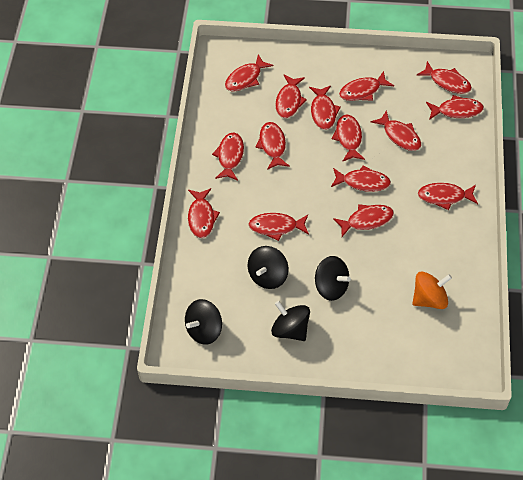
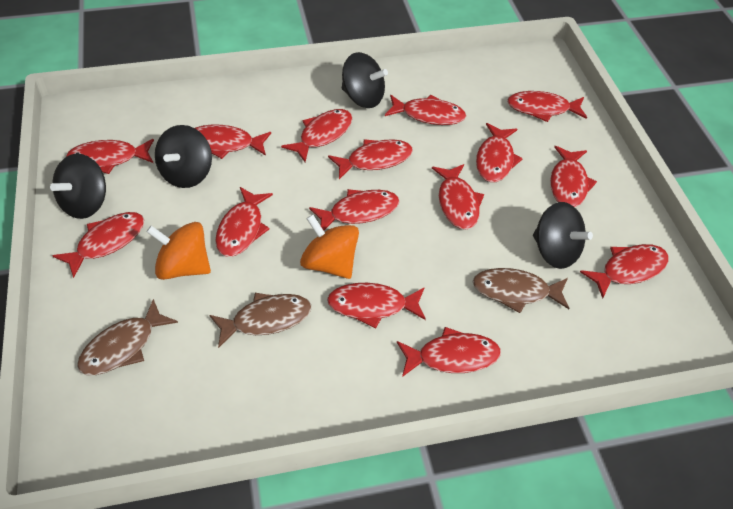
brown fish: 0 -> 3
orange spinning top: 1 -> 2

